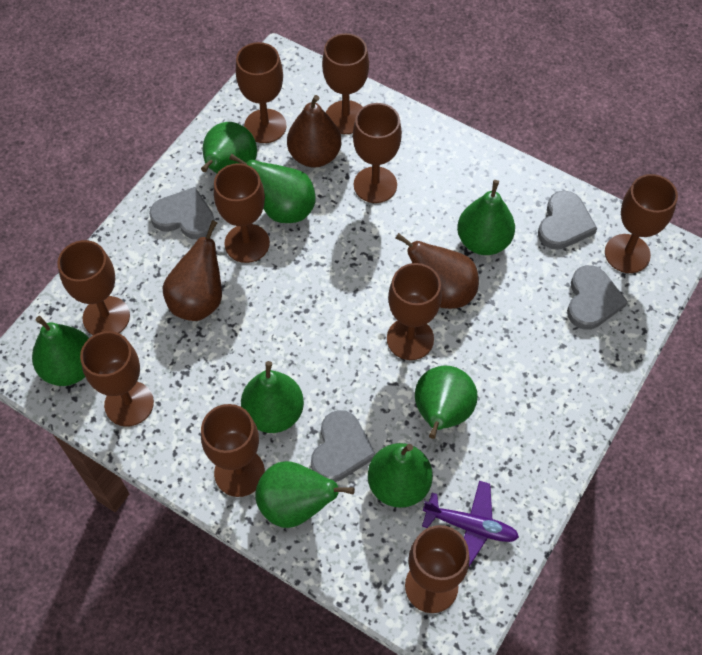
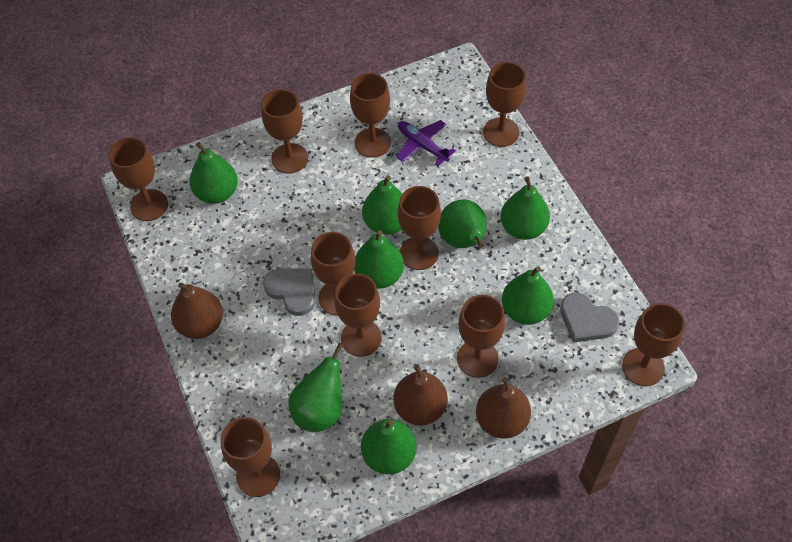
grey heart: 4 -> 2

